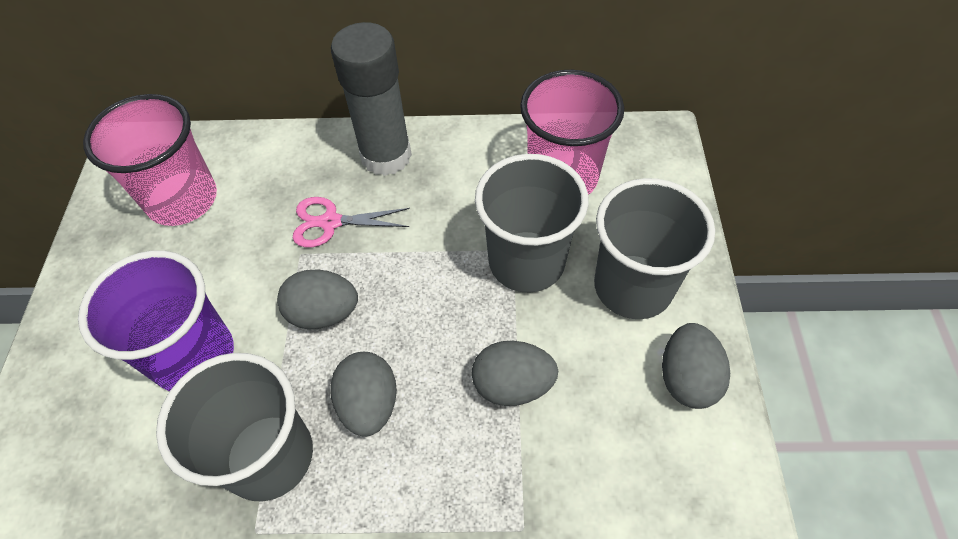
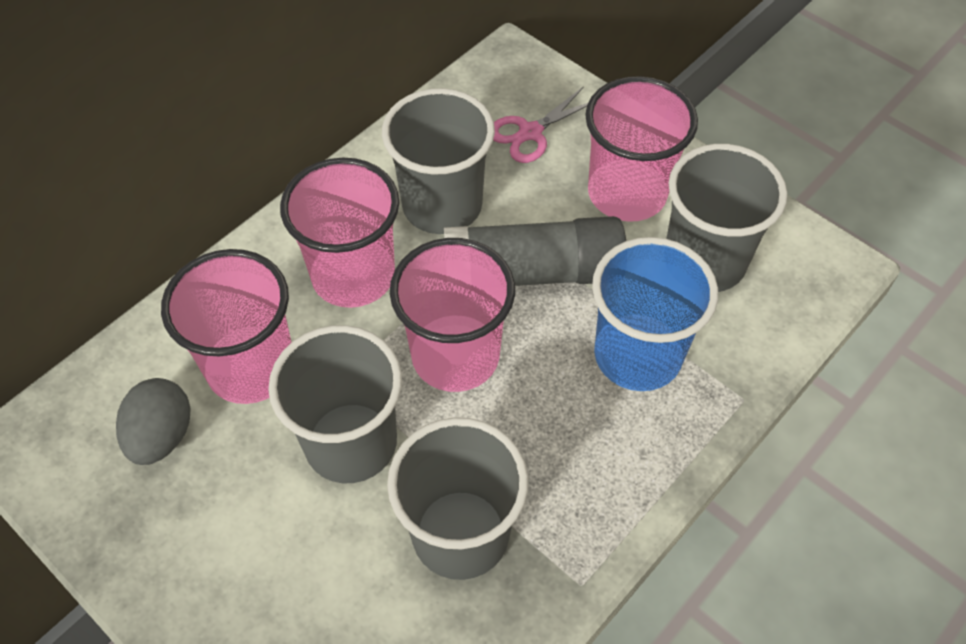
blue cup: 0 -> 1
grey cup: 3 -> 4
grey egg: 4 -> 1
pink cup: 2 -> 4
purple cup: 1 -> 0

